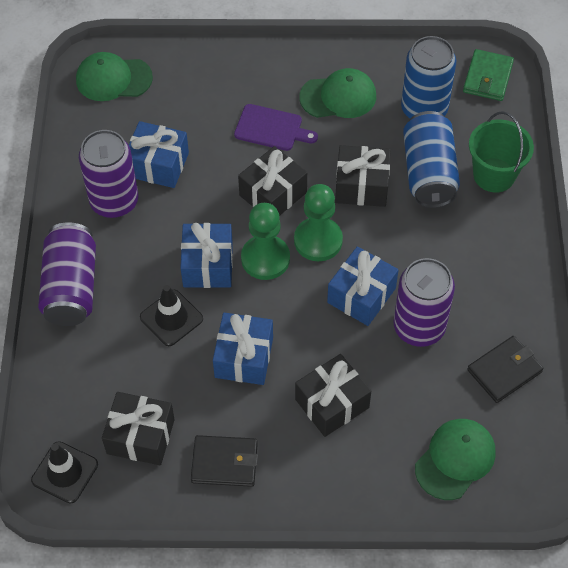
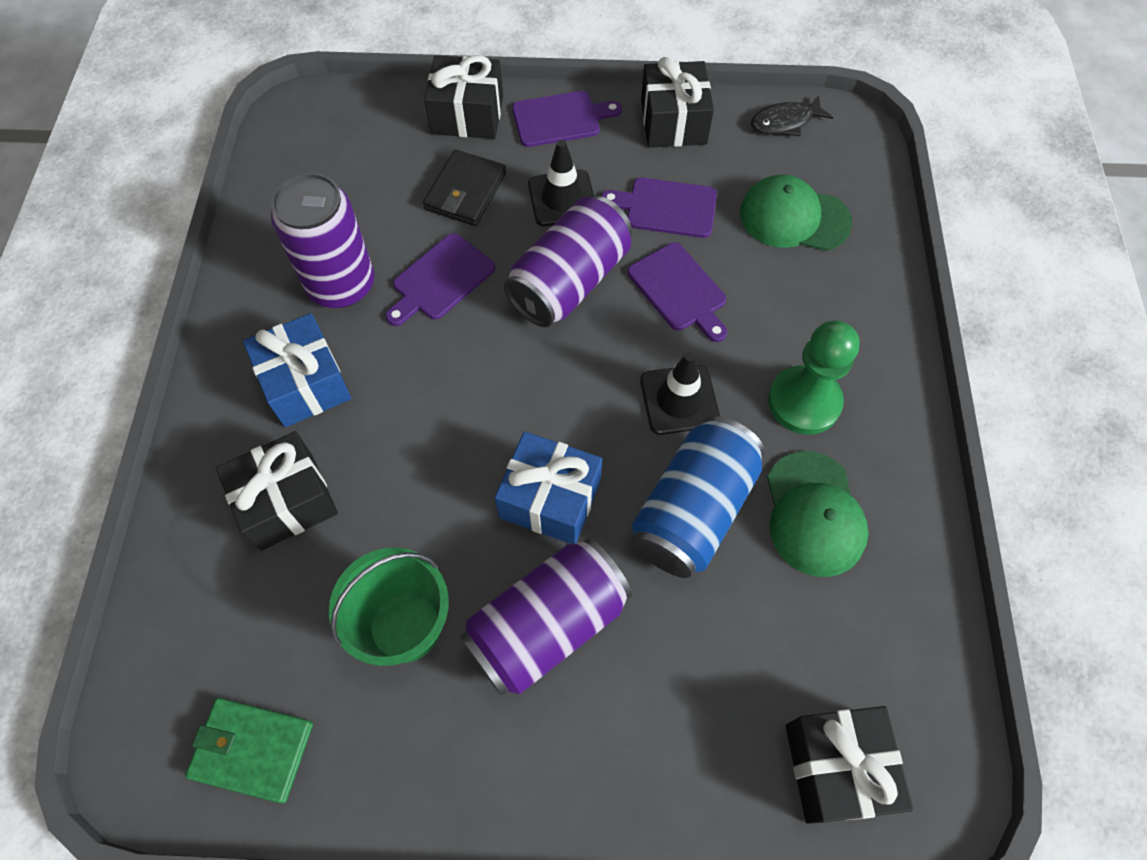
black fish: 0 -> 1
black wallet: 2 -> 1
blue can: 2 -> 1
blue gift: 4 -> 2
green cap: 3 -> 2
green pawn: 2 -> 1
purple cutting board: 1 -> 4

